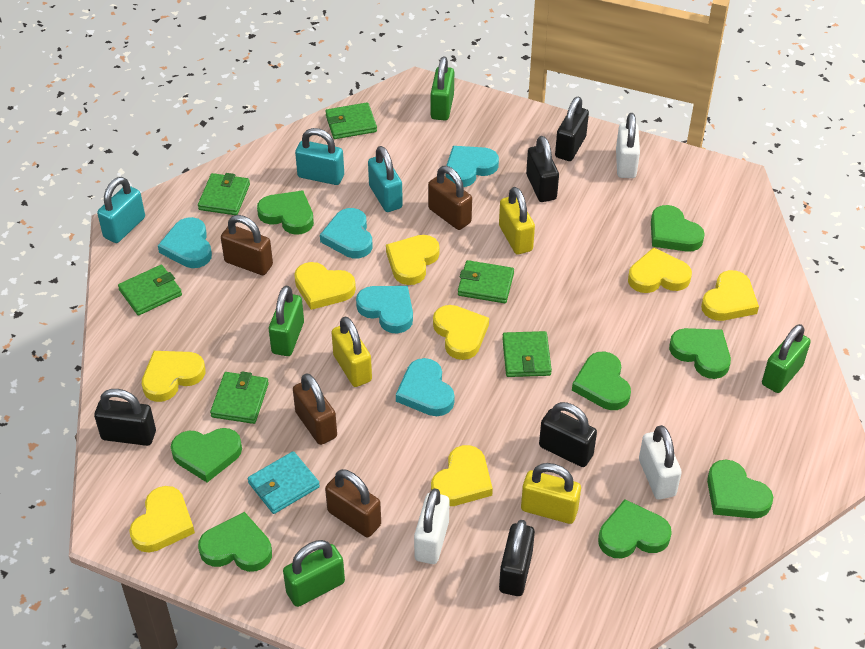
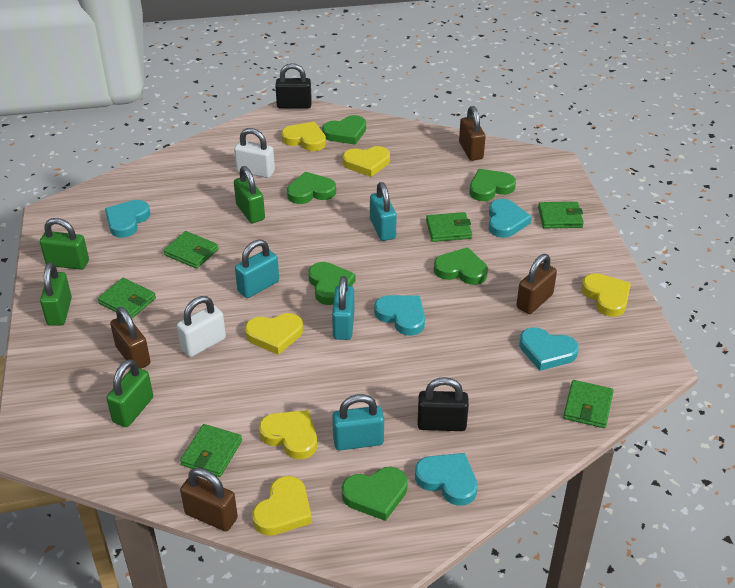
black padlock: 5 -> 2
green heart: 8 -> 6
turquoise padlock: 3 -> 4
turquoise wallet: 1 -> 0
white padlock: 3 -> 2
yellow heart: 8 -> 6
yellow padlock: 3 -> 0

